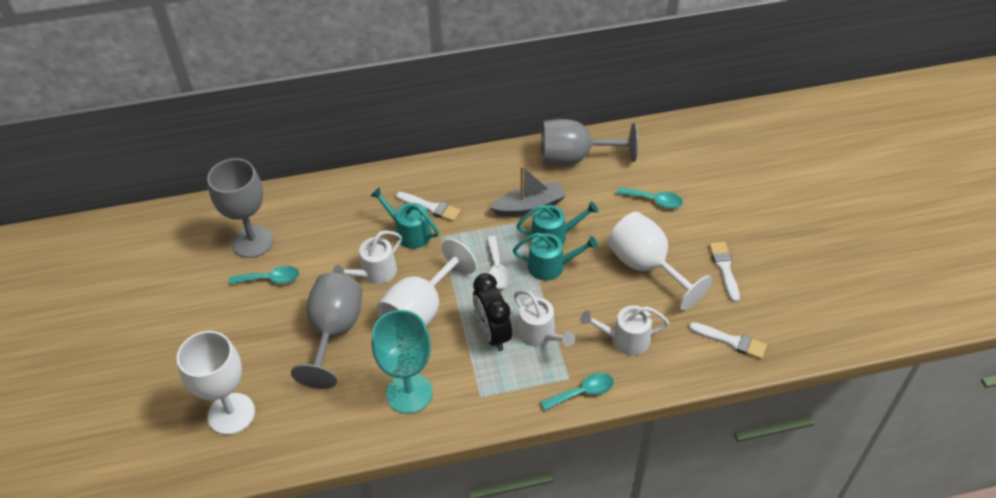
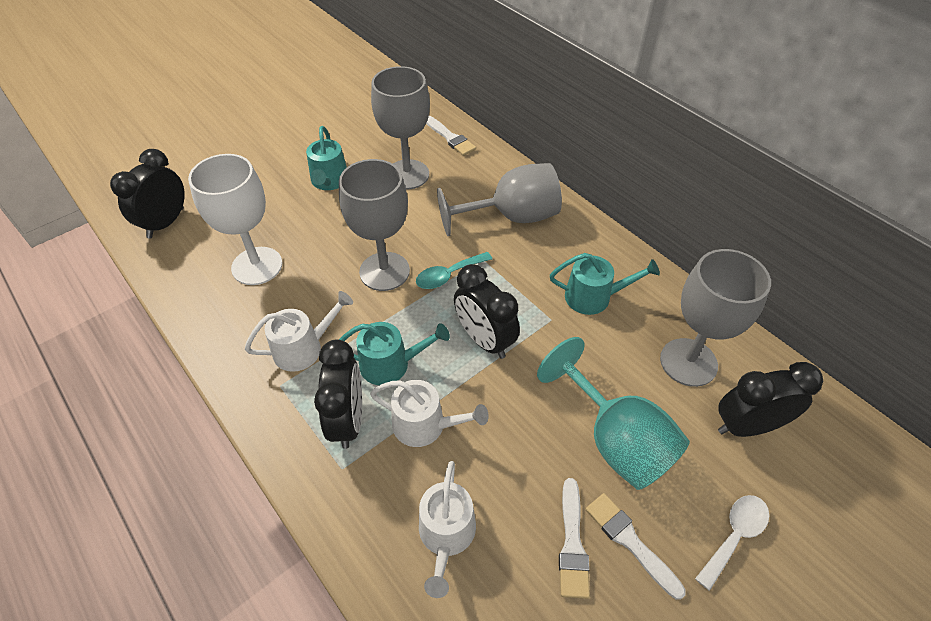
black clock: 1 -> 4
grey boat: 1 -> 0
grey goblet: 3 -> 4
turquoise spoon: 3 -> 1
white goblet: 3 -> 1

